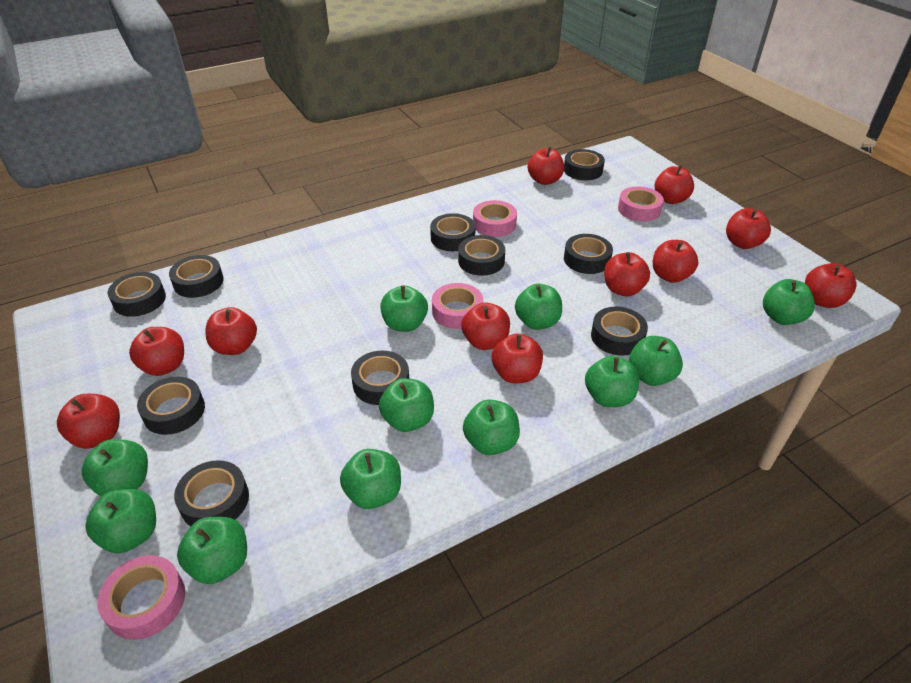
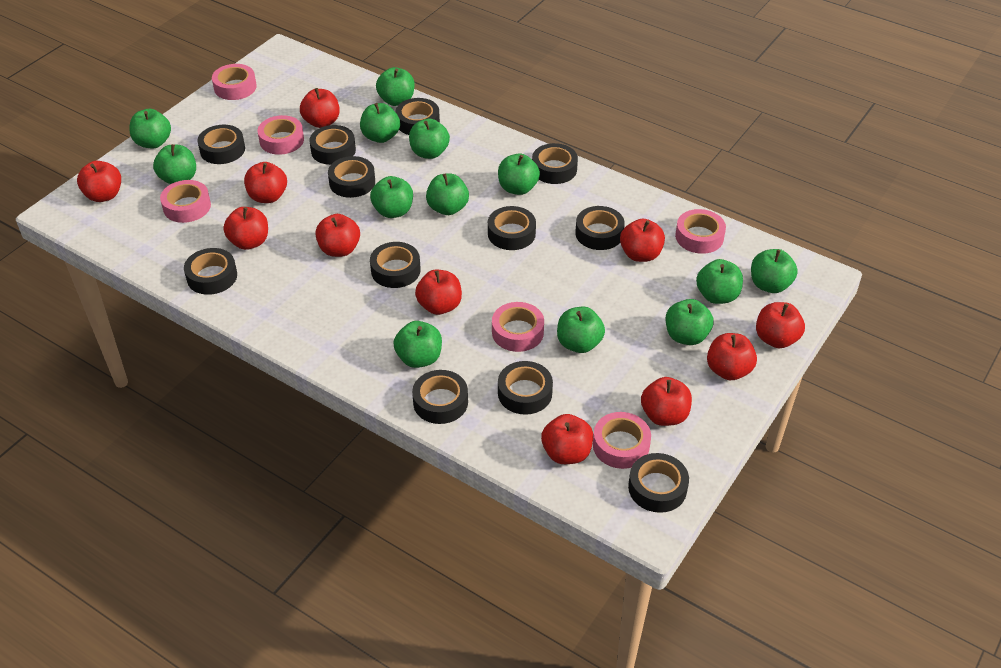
black tape: 10 -> 12
green apple: 11 -> 13
pink tape: 4 -> 6

